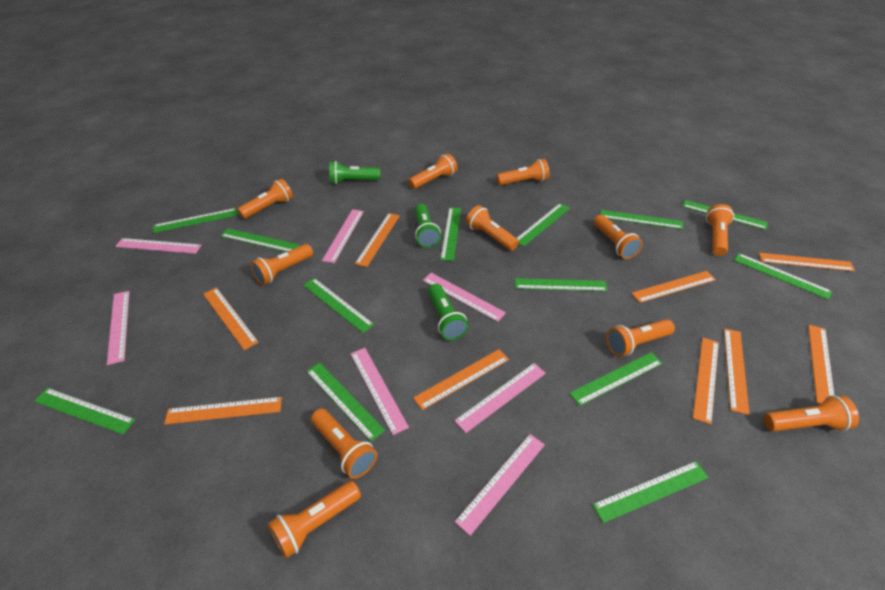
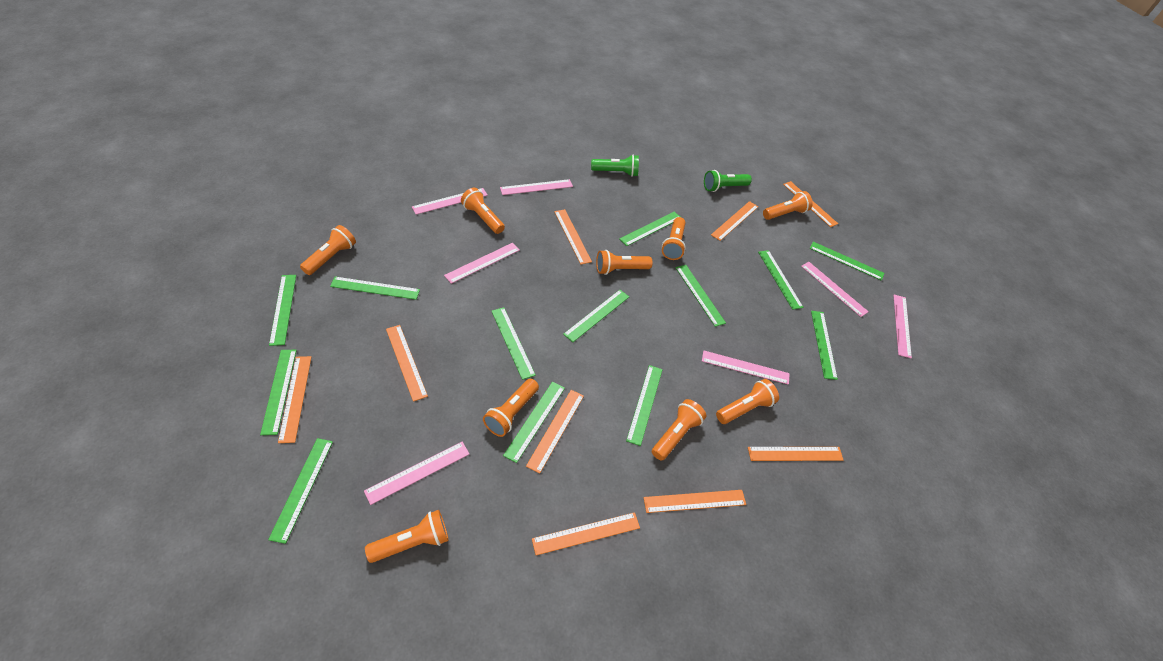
green flashlight: 3 -> 2
orange flashlight: 11 -> 9

